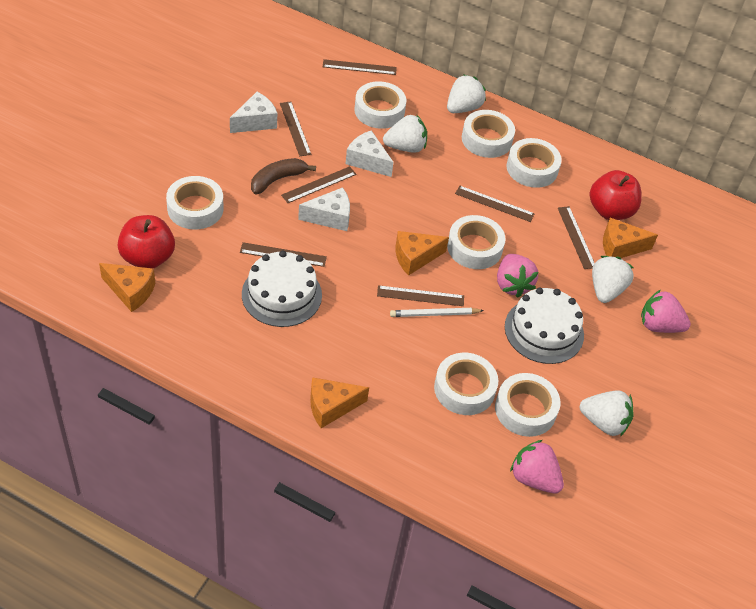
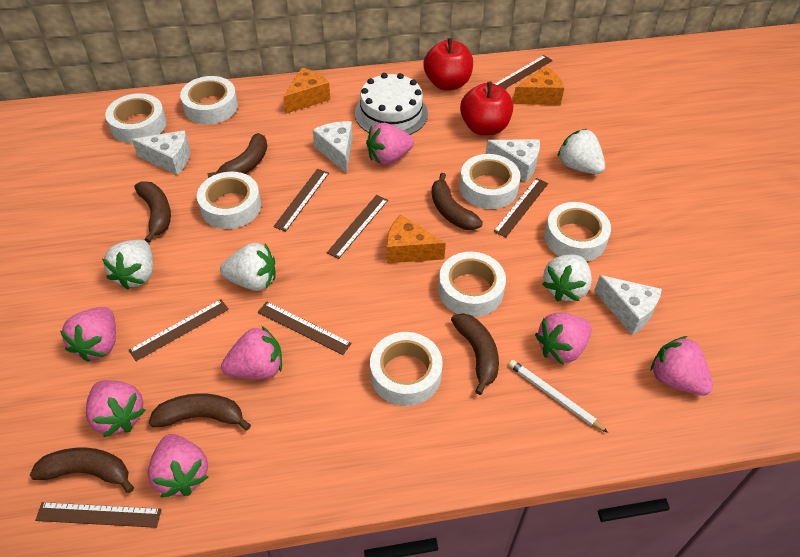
brown banana: 1 -> 6
orange cheese: 4 -> 3
pink strawberry: 3 -> 7
white cake: 2 -> 1
white cheese: 3 -> 4

